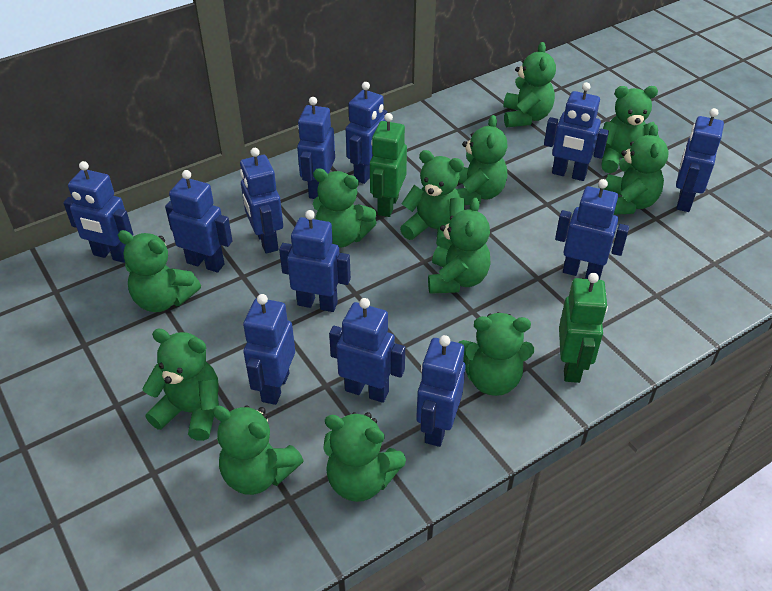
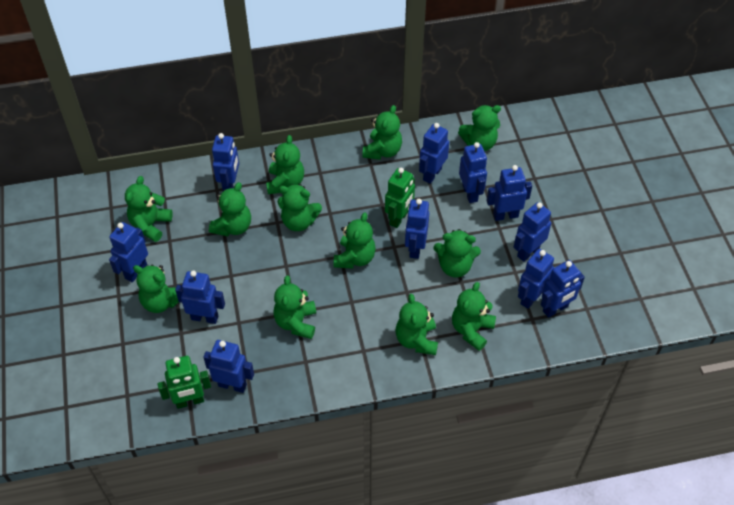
blue robot: 12 -> 11

